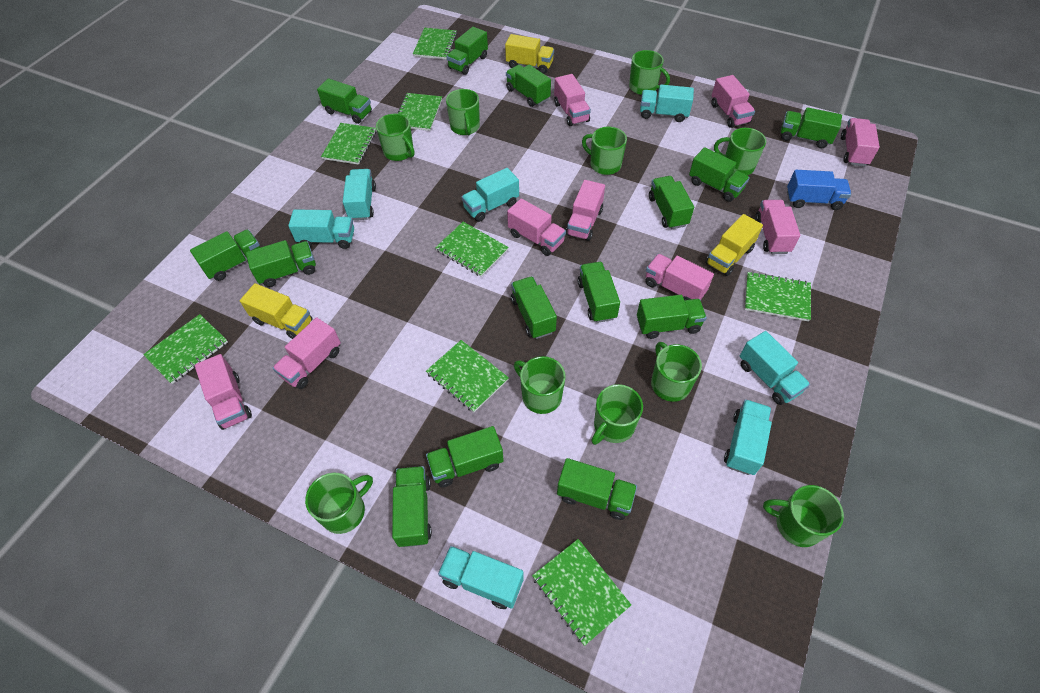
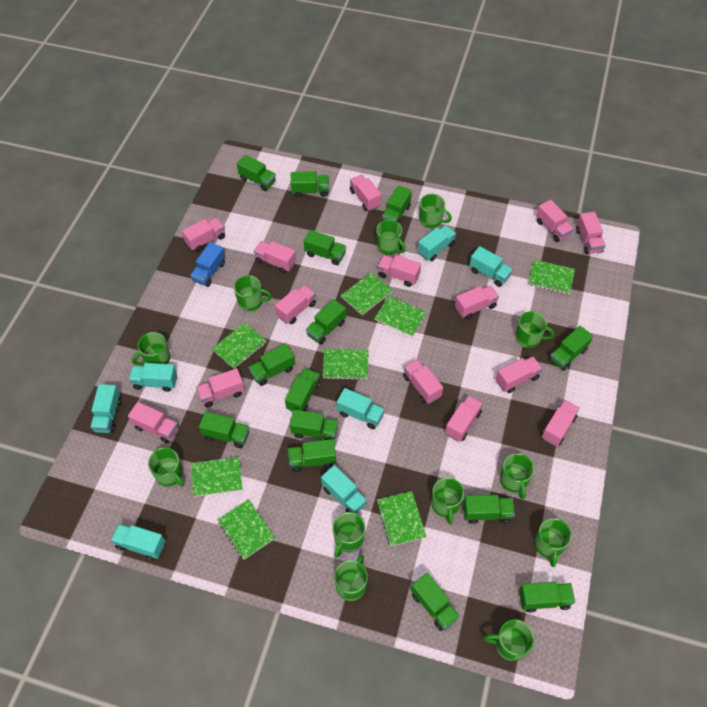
green mug: 10 -> 12
pink truck: 9 -> 14
yellow truck: 3 -> 0

